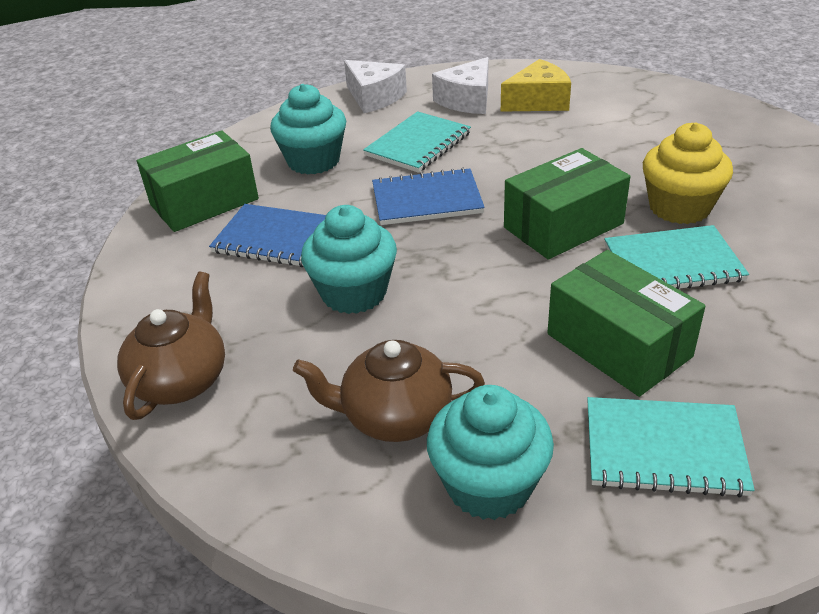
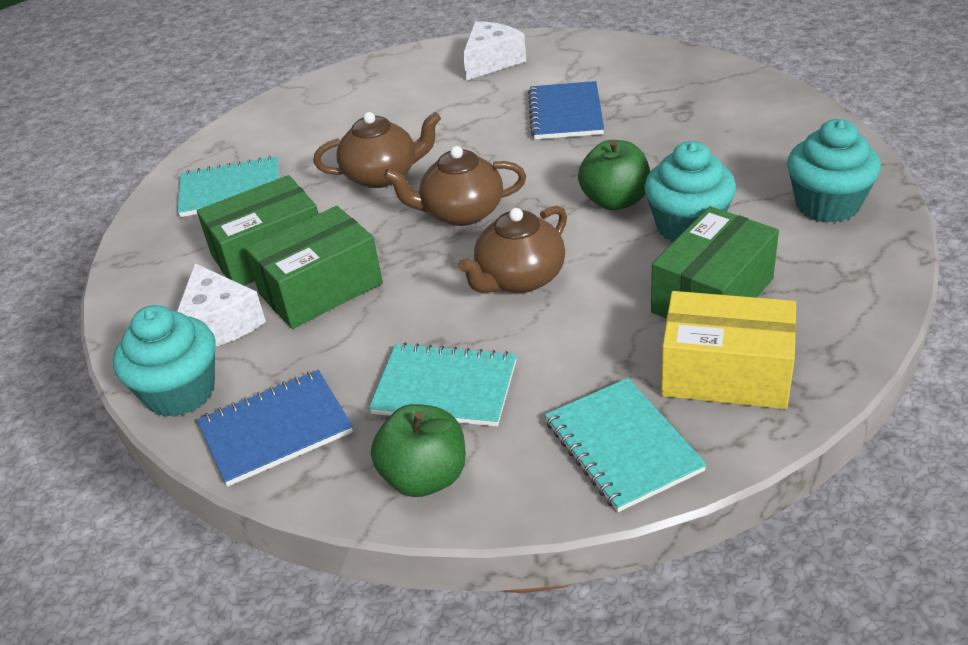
brown teapot: 2 -> 3
green apple: 0 -> 2
yellow box: 0 -> 1
yellow cheese: 1 -> 0
yellow cupcake: 1 -> 0

